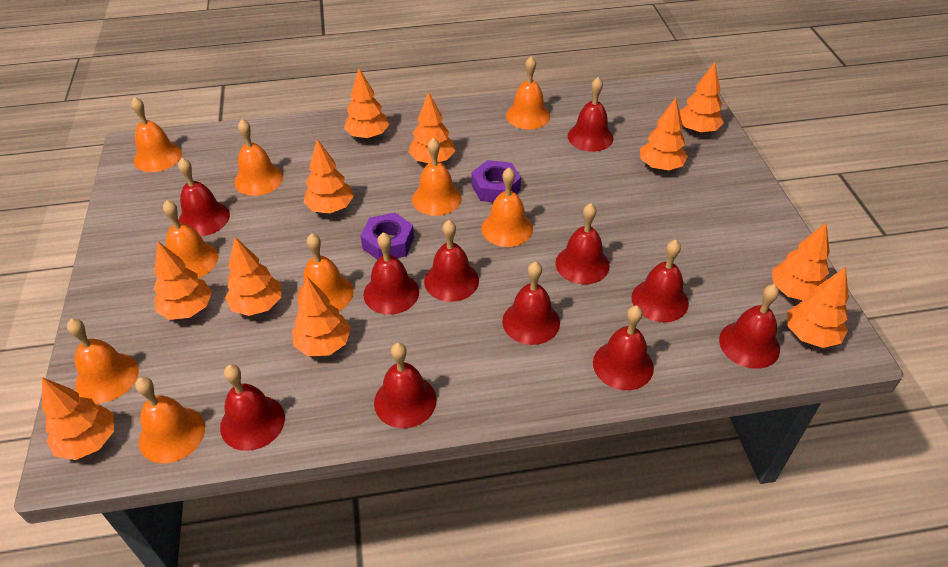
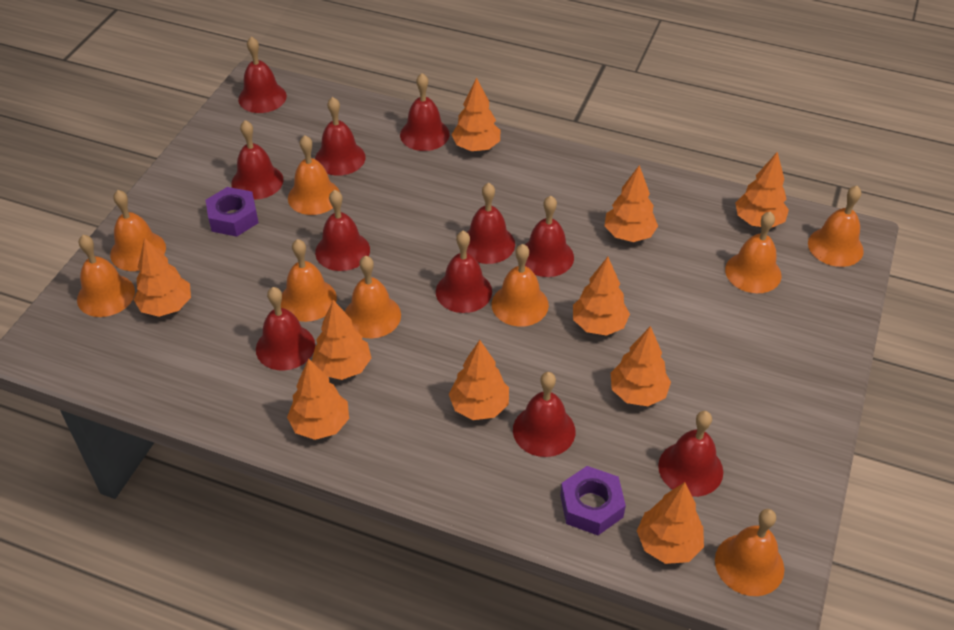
orange tree: 11 -> 10

